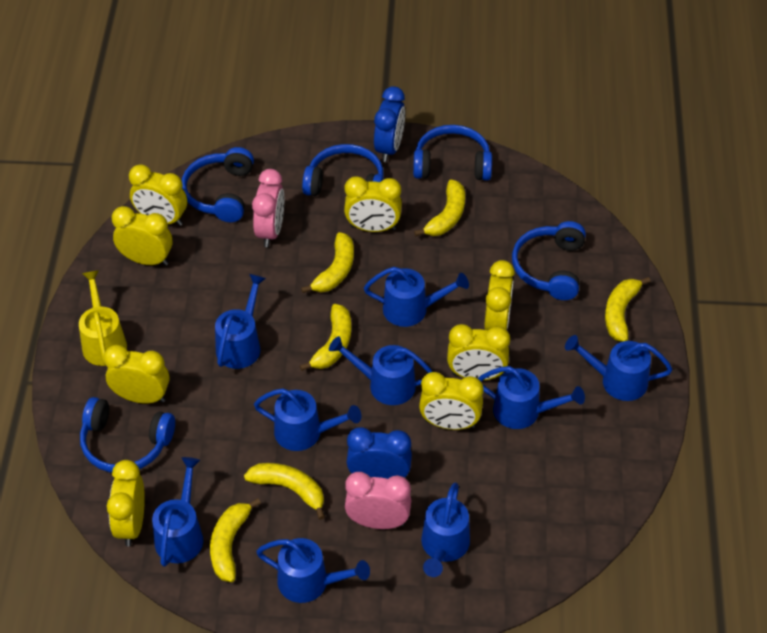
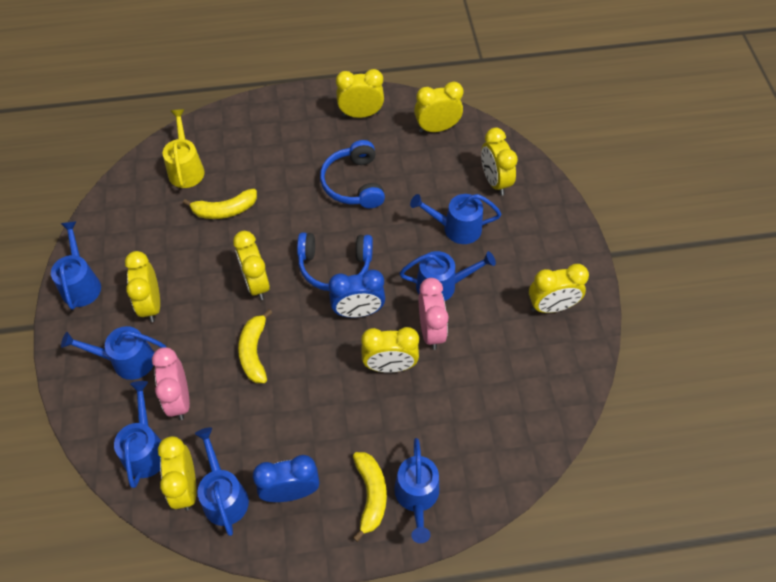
blue headphones: 5 -> 2
blue watering can: 9 -> 7
yellow banana: 6 -> 3

